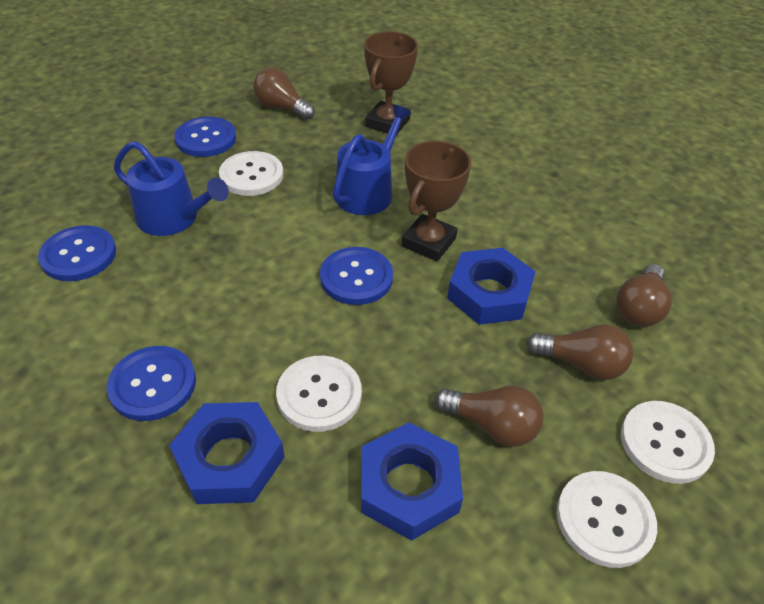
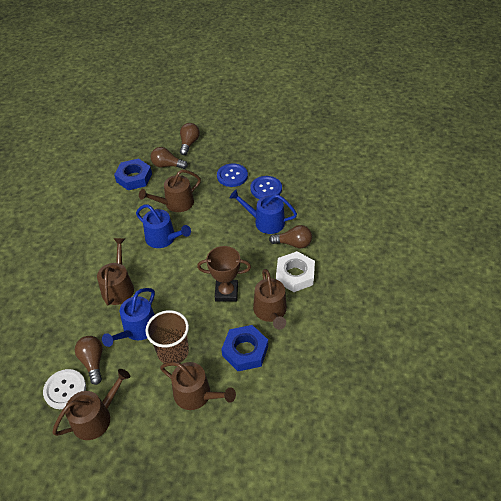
blue button: 4 -> 2
blue nut: 3 -> 2
blue watering can: 2 -> 3
brown cup: 0 -> 1
brown trophy: 2 -> 1
brown watering can: 0 -> 5
white button: 4 -> 1
white nut: 0 -> 1

